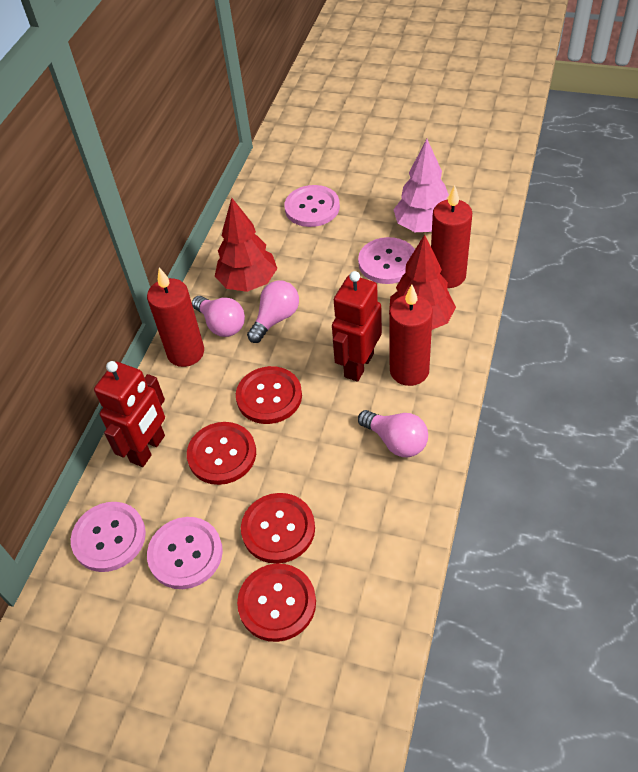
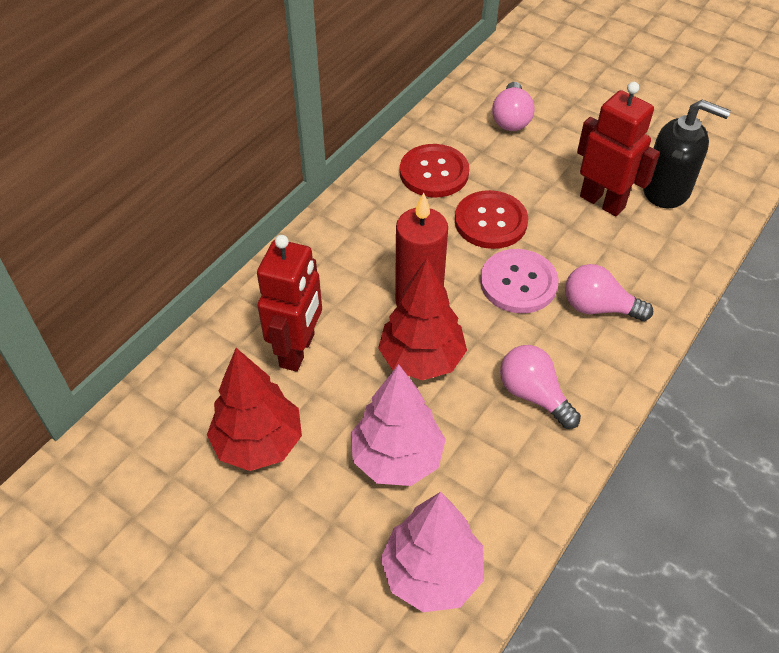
black soap dispenser: 0 -> 1
pink button: 4 -> 1
pink tree: 1 -> 2
red button: 4 -> 2
red candle: 3 -> 1

